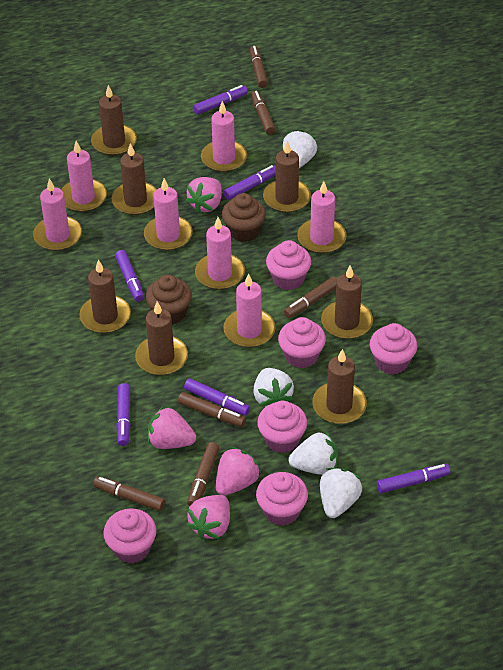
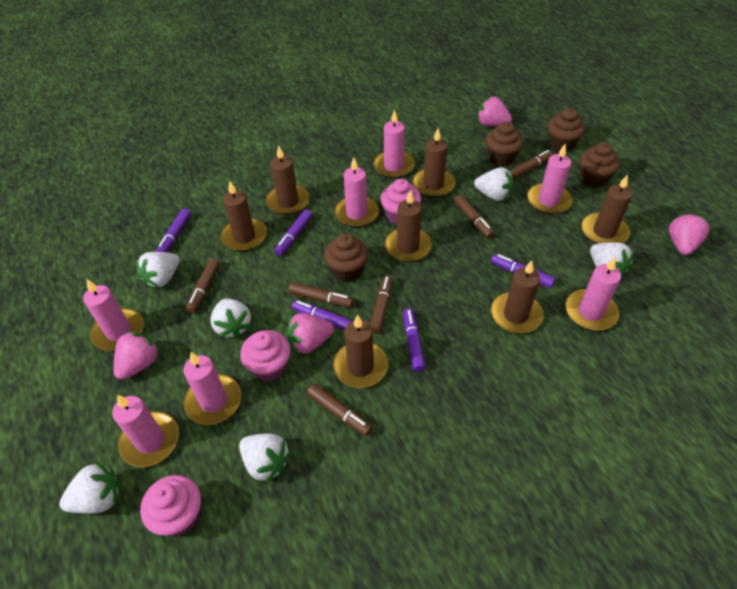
brown cupcake: 2 -> 4
pink cupcake: 6 -> 3
purple marker: 6 -> 5
white strawberry: 4 -> 6

